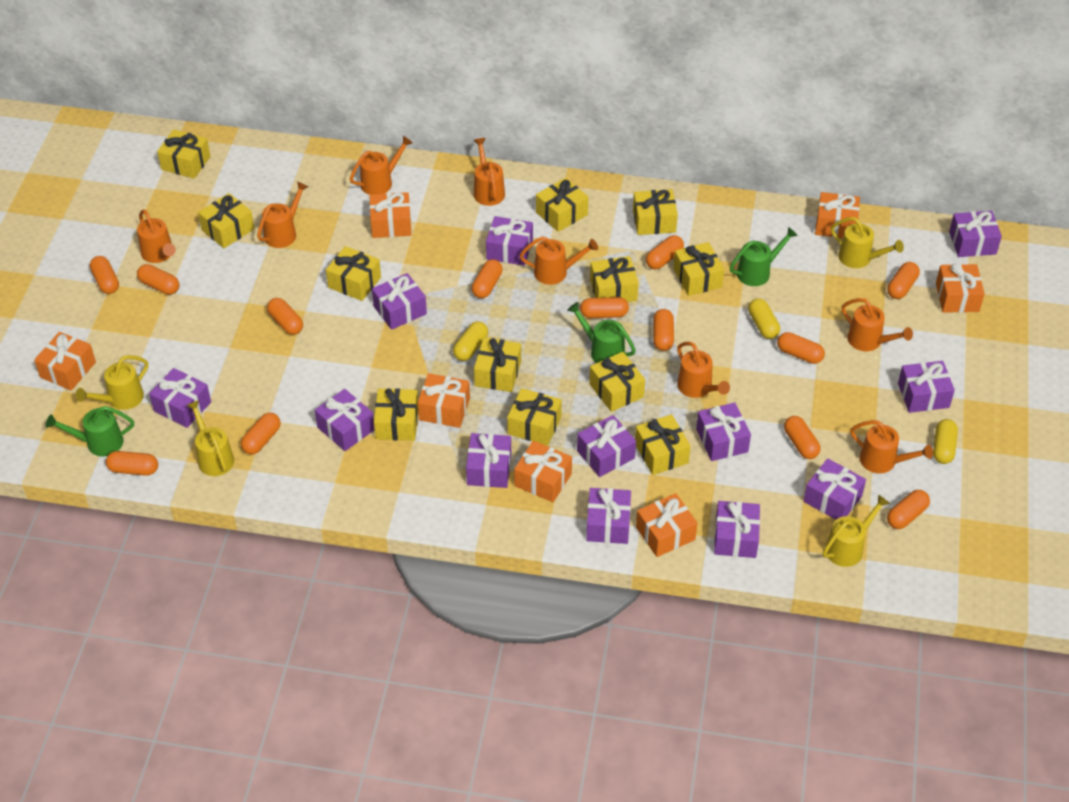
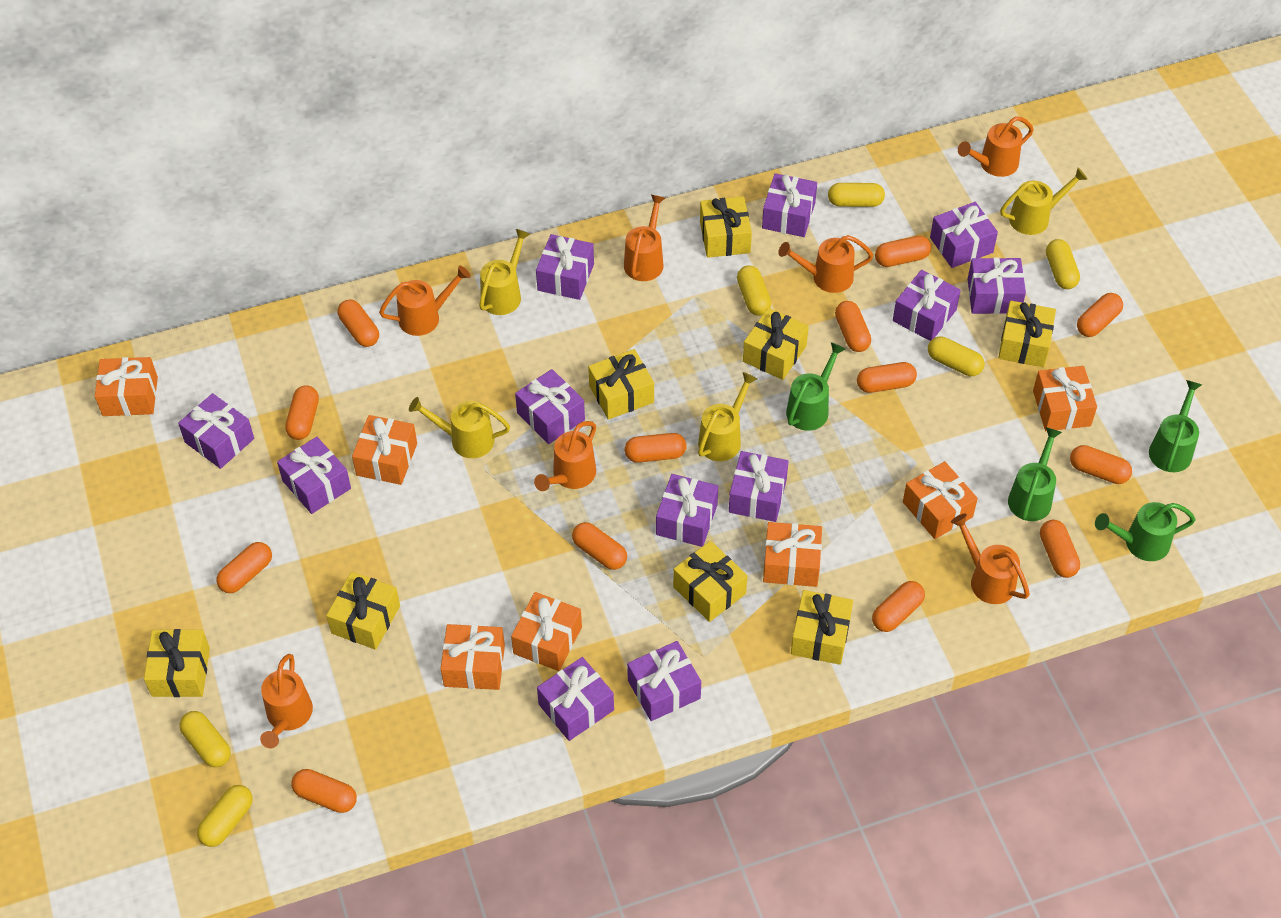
green watering can: 3 -> 4
orange watering can: 8 -> 7
yellow capsule: 3 -> 6
yellow gift: 12 -> 8

